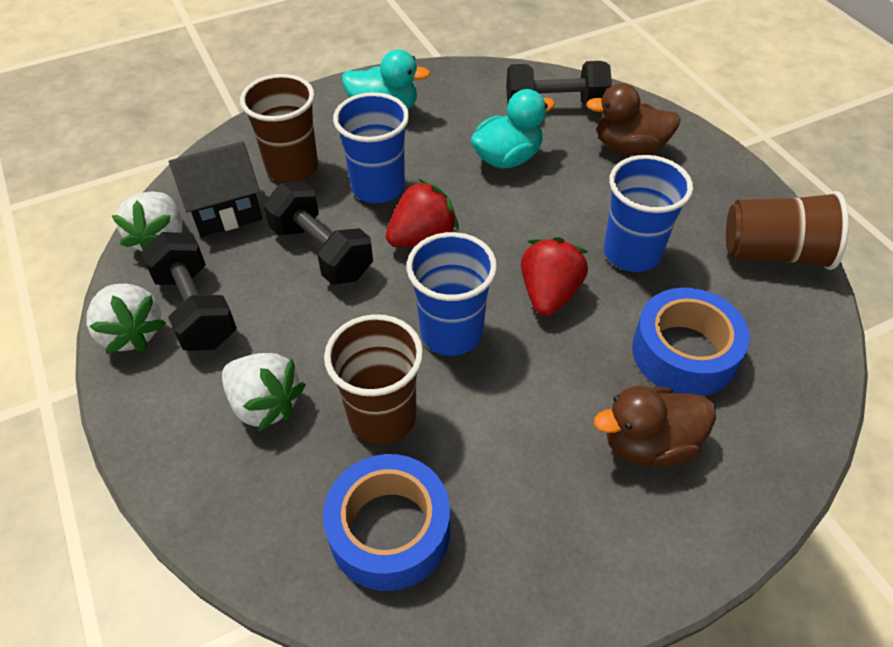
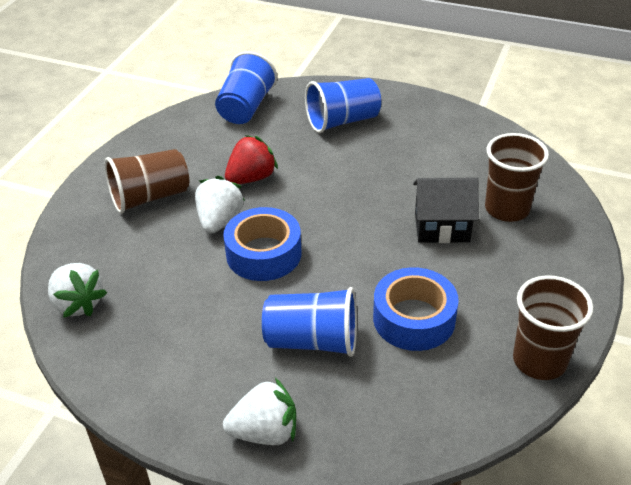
black dumbbell: 3 -> 0
brown duck: 2 -> 0
red strawberry: 2 -> 1
turquoise duck: 2 -> 0

